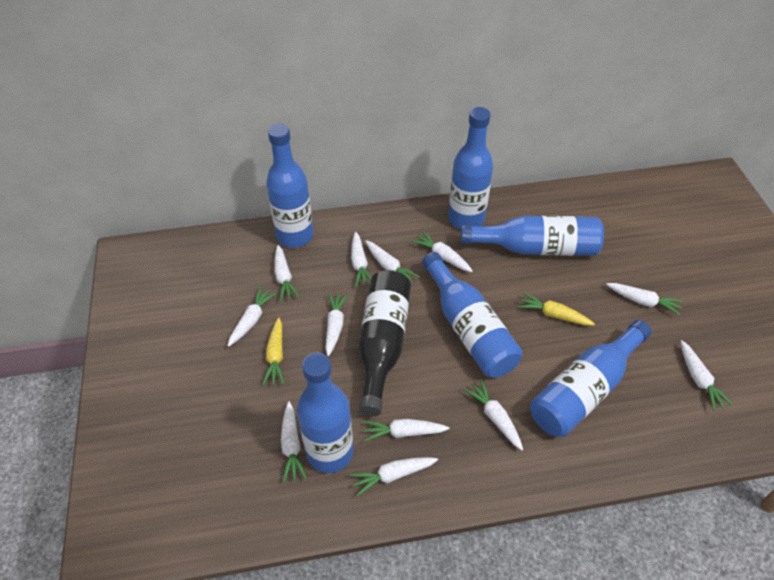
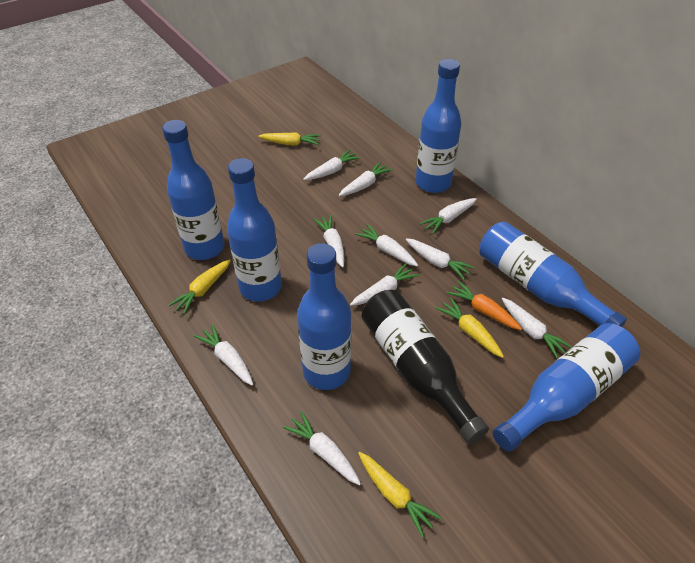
orange carrot: 0 -> 1
white carrot: 12 -> 10
yellow carrot: 2 -> 4

